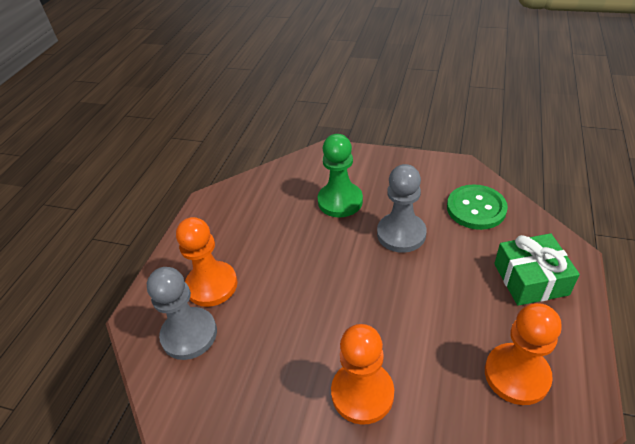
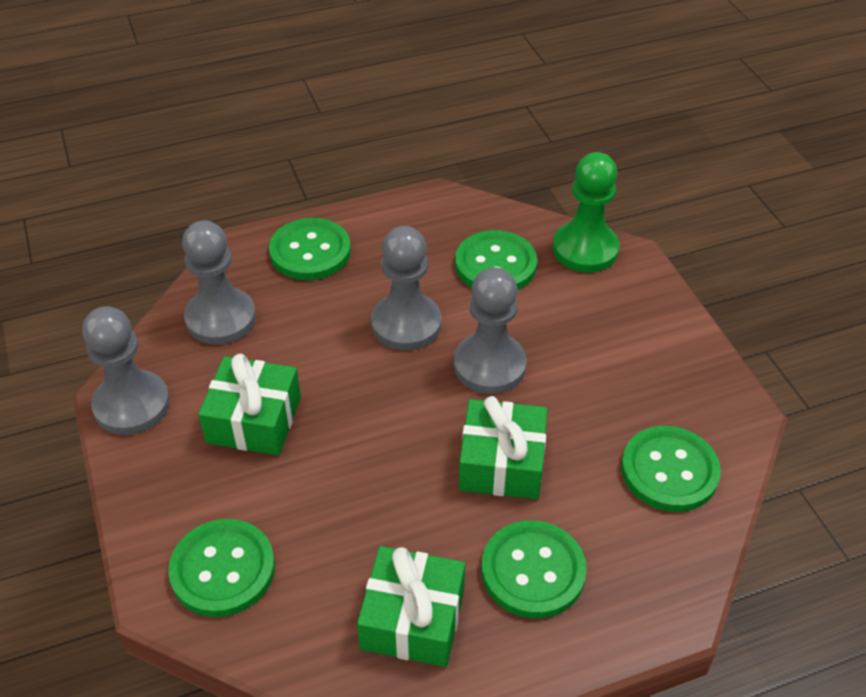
green button: 1 -> 5
green gift: 1 -> 3
grey pawn: 2 -> 4
orange pawn: 3 -> 0

